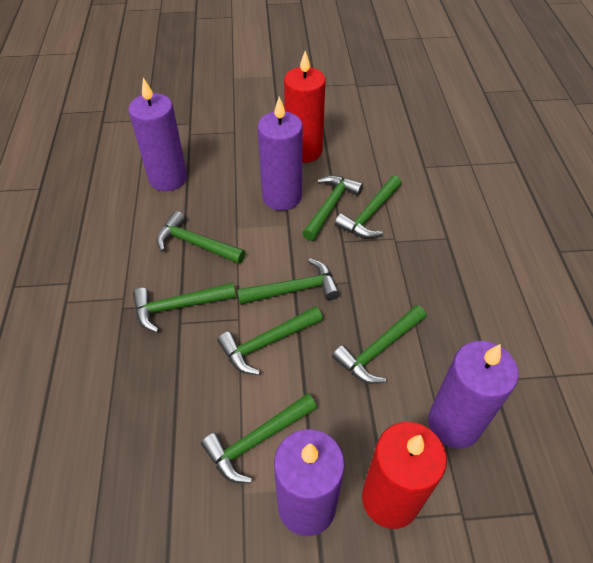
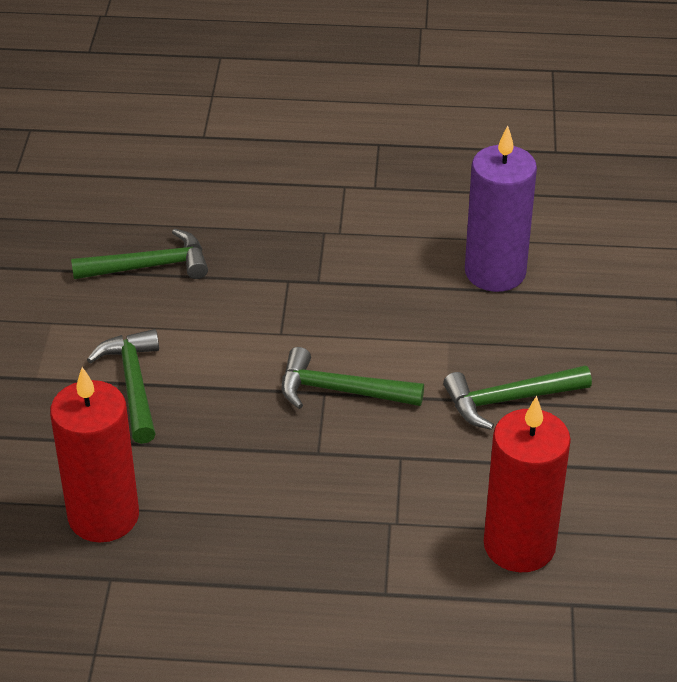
green hammer: 8 -> 4
purple candle: 4 -> 1

